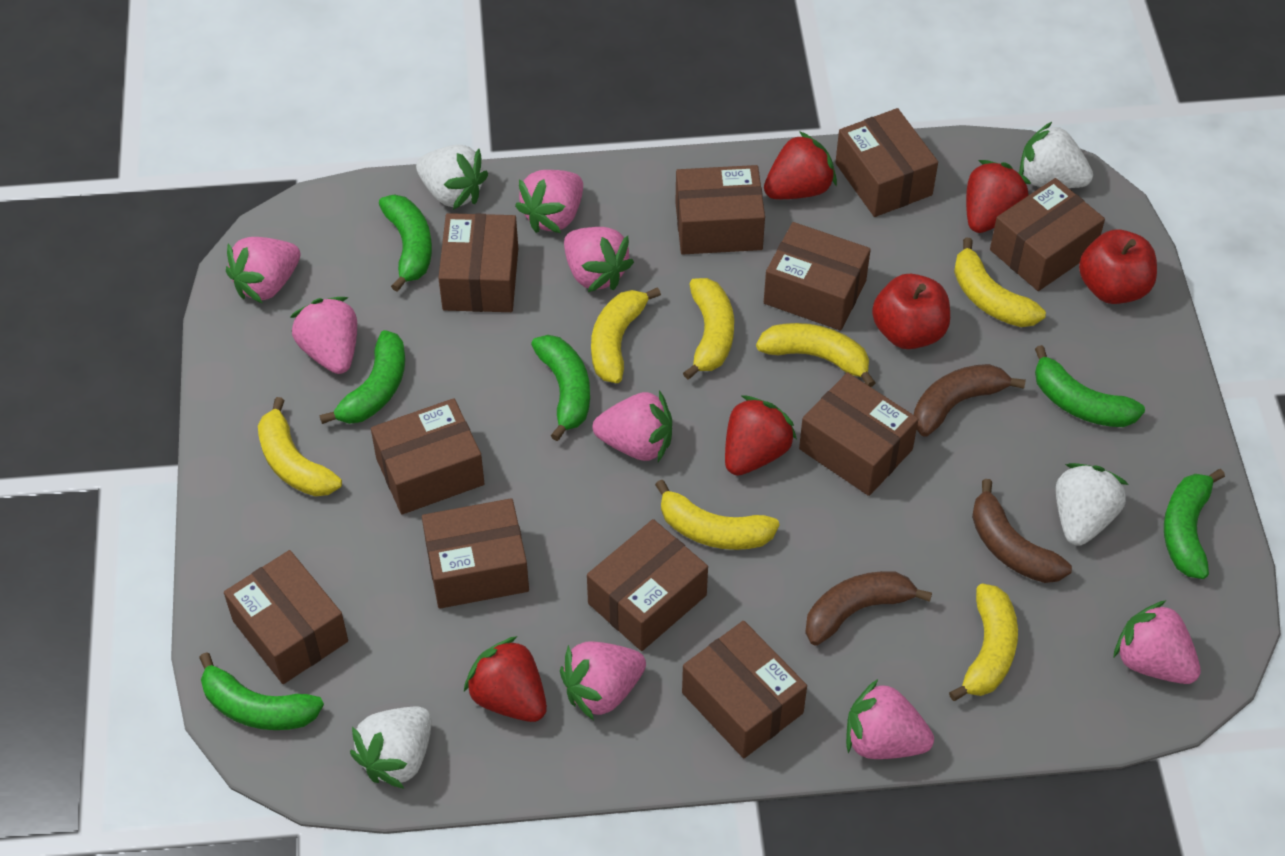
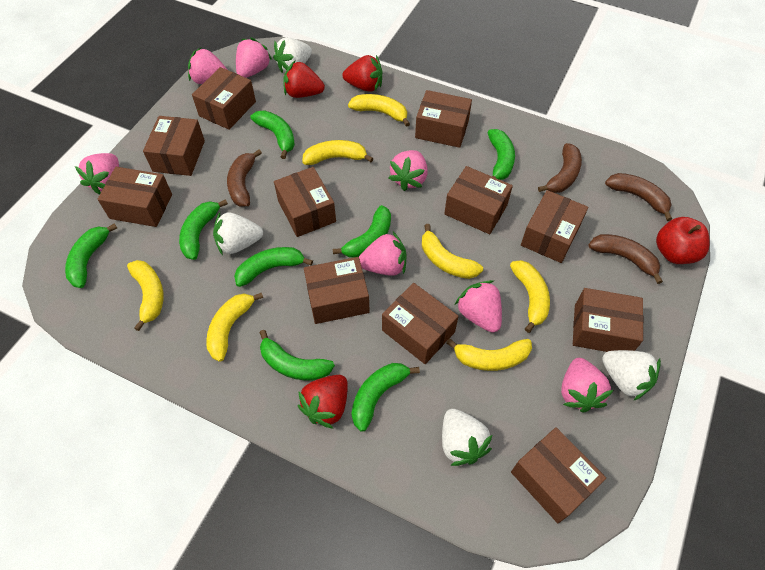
brown banana: 3 -> 4
green banana: 6 -> 8
pink strawberry: 8 -> 7
red apple: 2 -> 1
red strawberry: 4 -> 3

